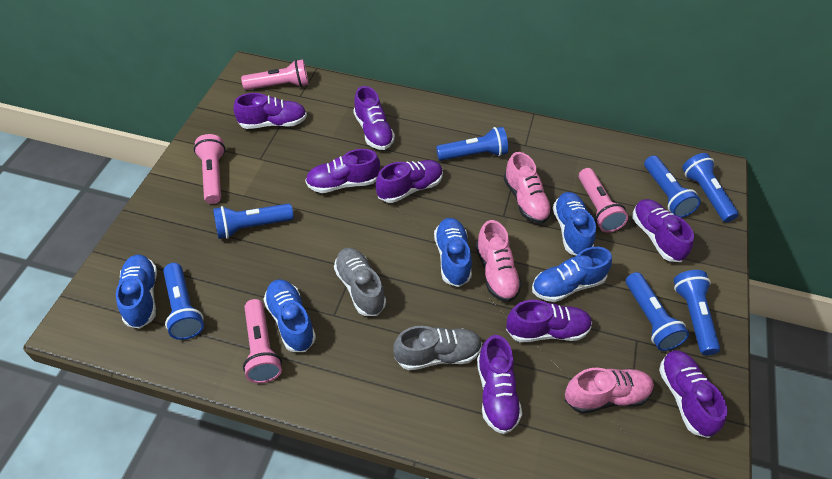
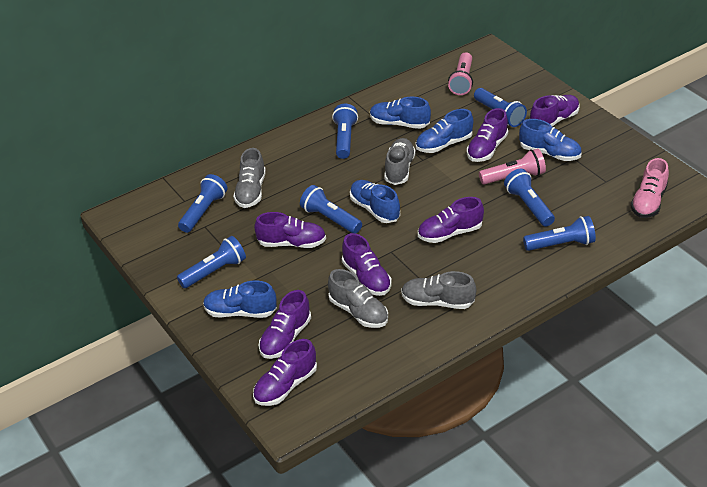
grey shoe: 2 -> 4
pink flashlight: 4 -> 2
pink shoe: 3 -> 1
purple shoe: 8 -> 7

